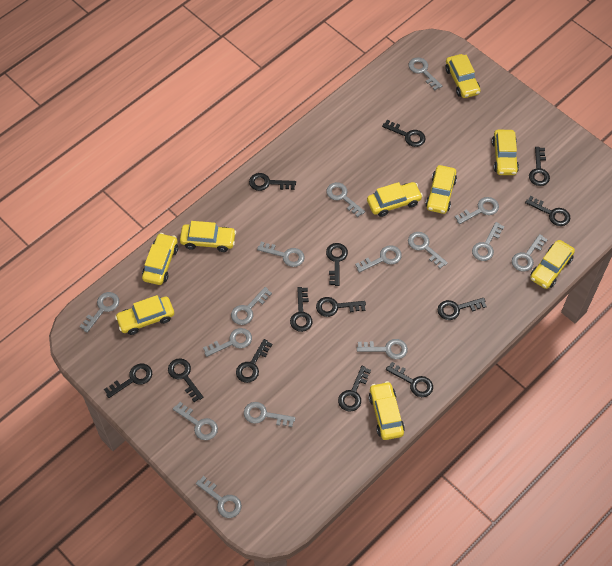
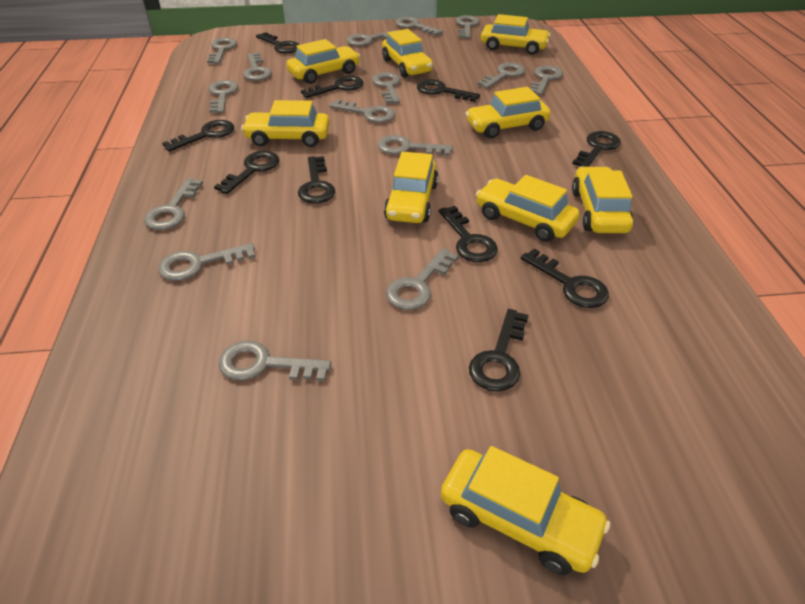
black key: 13 -> 10

